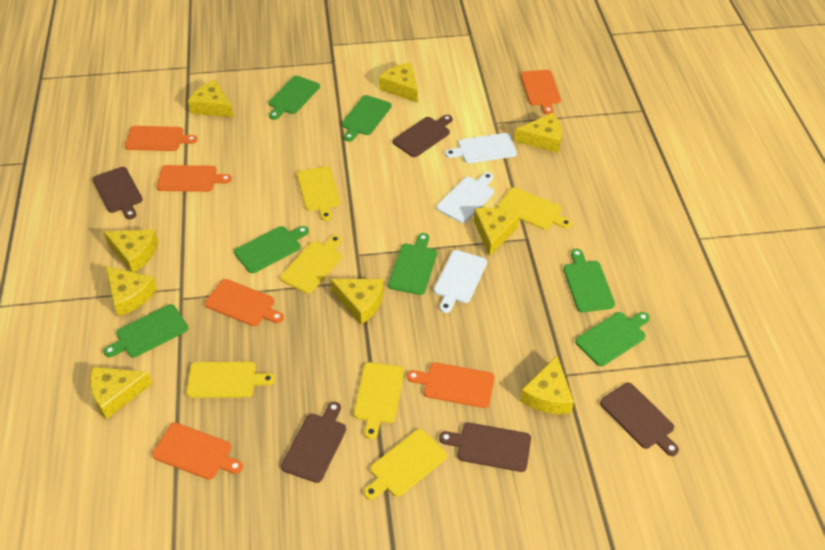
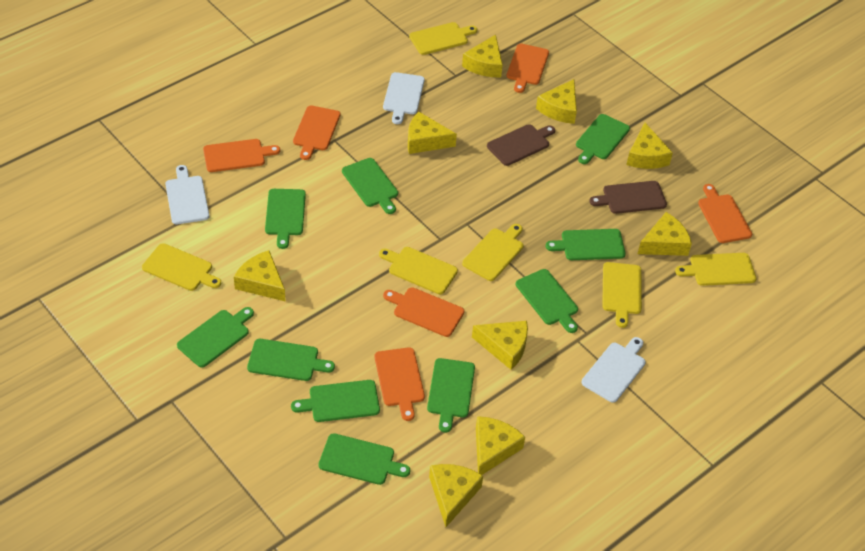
brown cutting board: 5 -> 2
green cutting board: 7 -> 10

